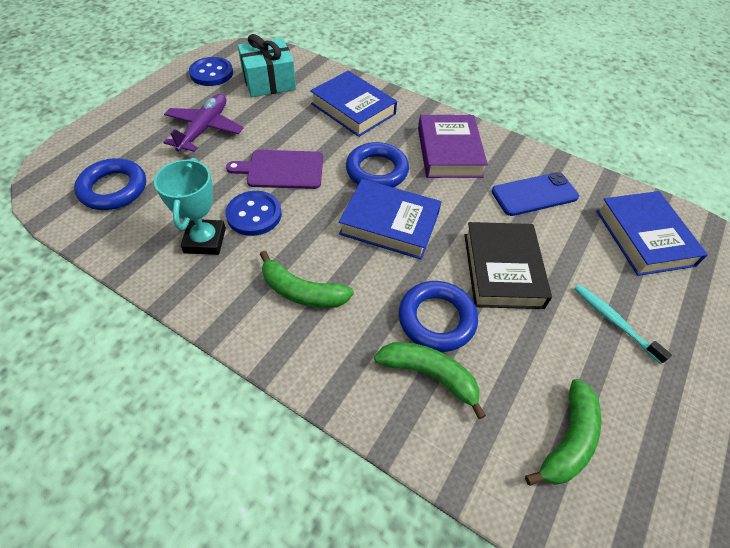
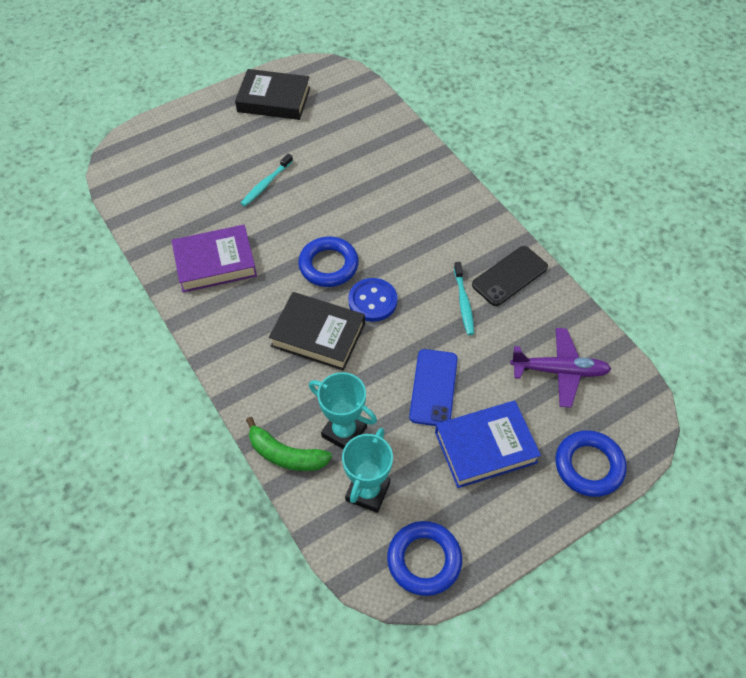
black book: 1 -> 2
black phone: 0 -> 1
blue book: 3 -> 1
blue button: 2 -> 1
green banana: 3 -> 1
purple cutting board: 1 -> 0
turquoise gift: 1 -> 0
turquoise toothbrush: 1 -> 2
turquoise trophy: 1 -> 2

